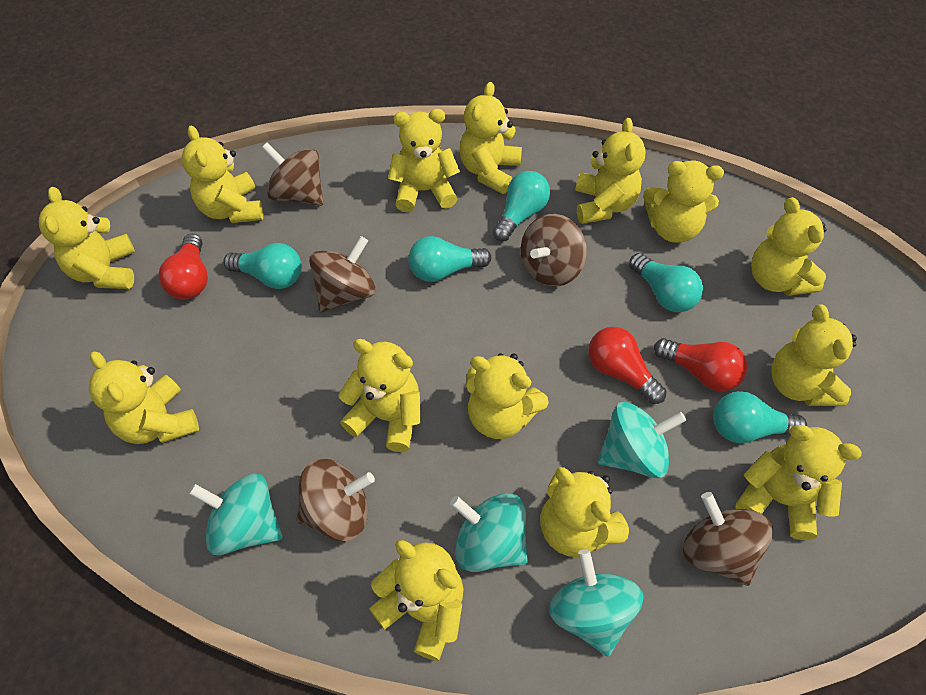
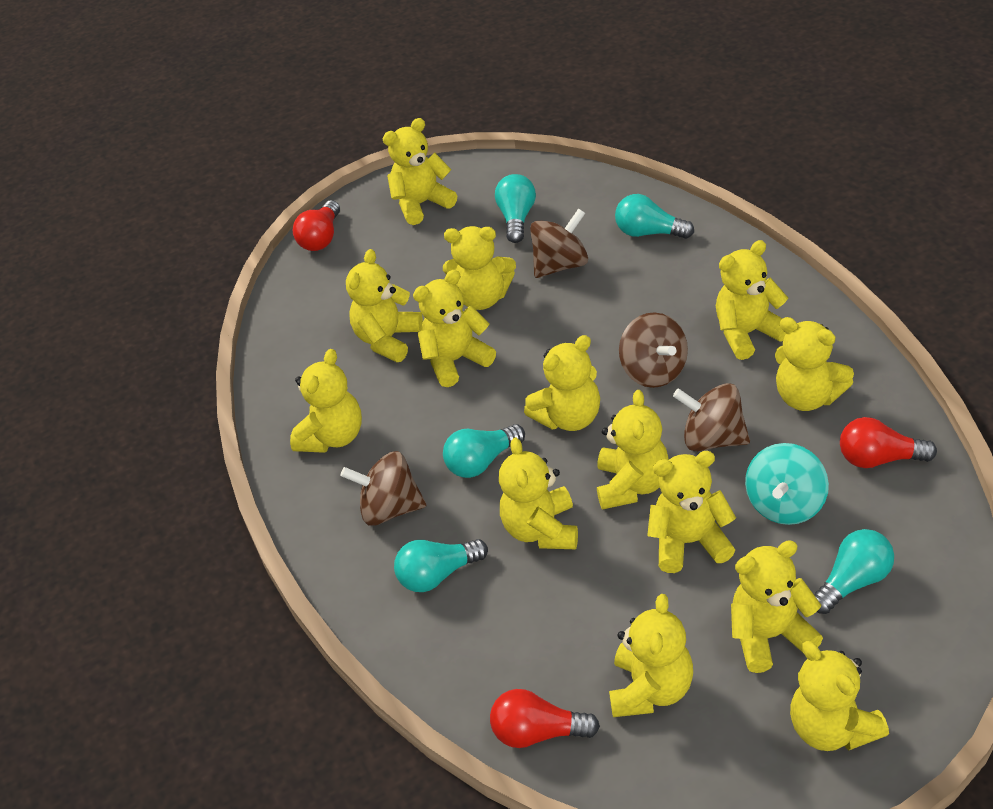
brown spinning top: 5 -> 4
turquoise spinning top: 4 -> 1

